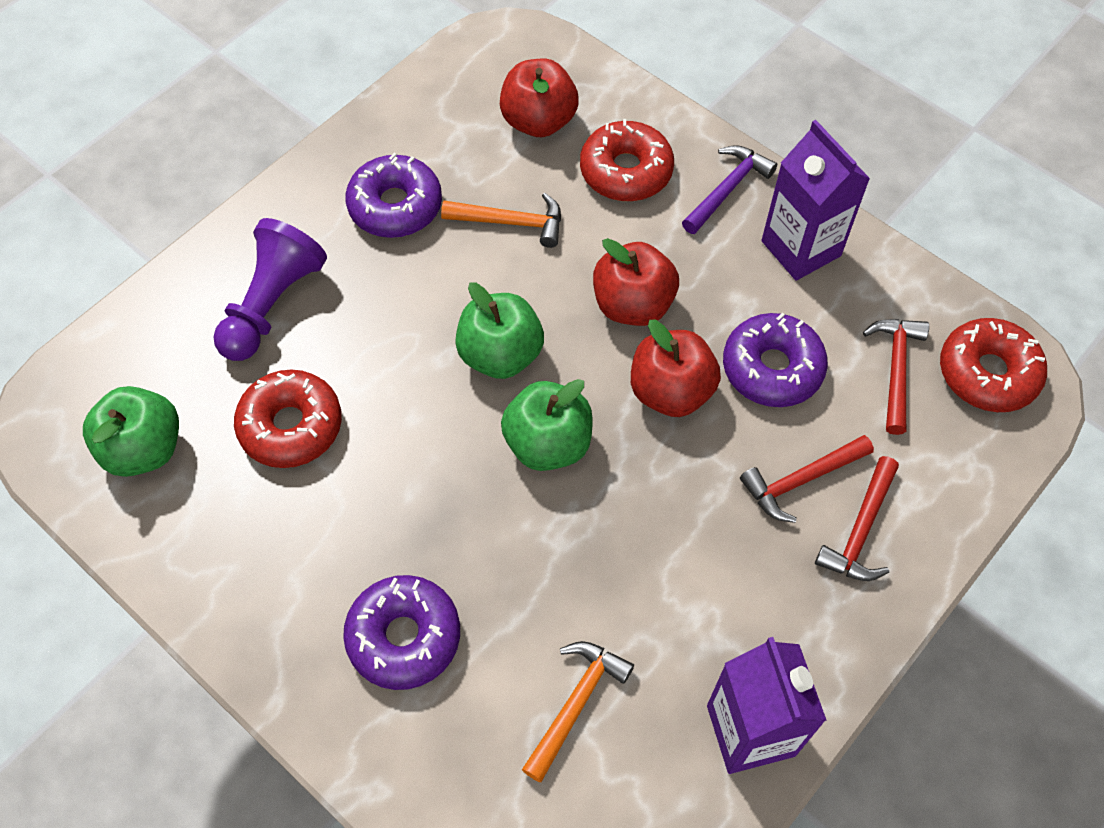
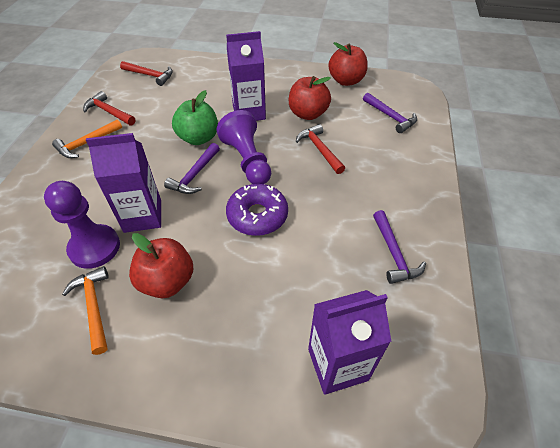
green apple: 3 -> 1
purple carton: 2 -> 3
purple donut: 3 -> 1
purple hammer: 1 -> 3
purple pawn: 1 -> 2
red donut: 3 -> 0

